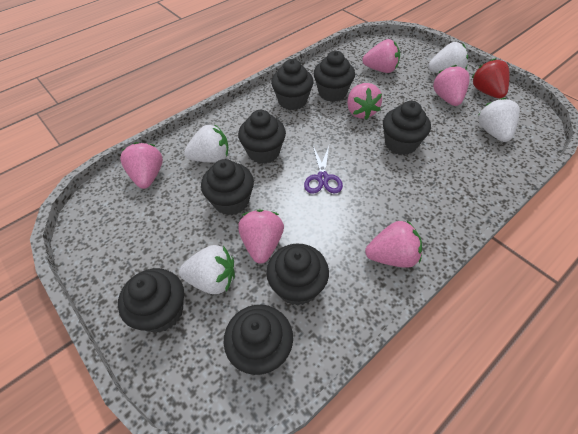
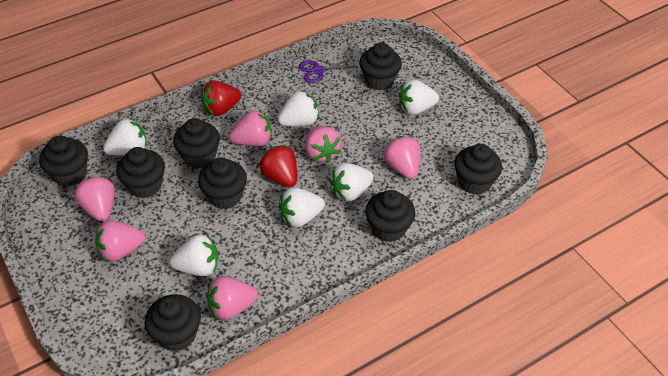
red strawberry: 1 -> 2
white strawberry: 4 -> 6

